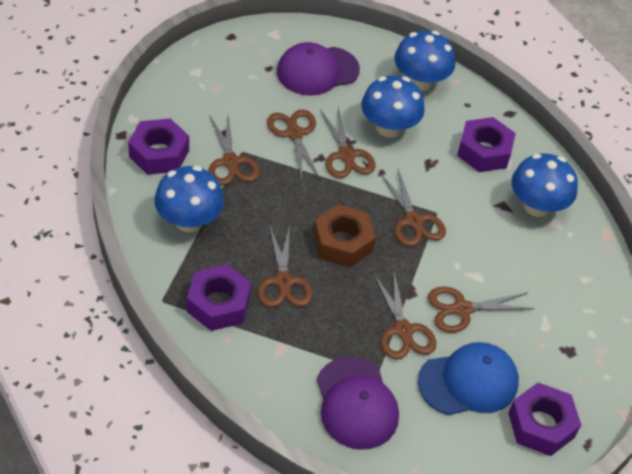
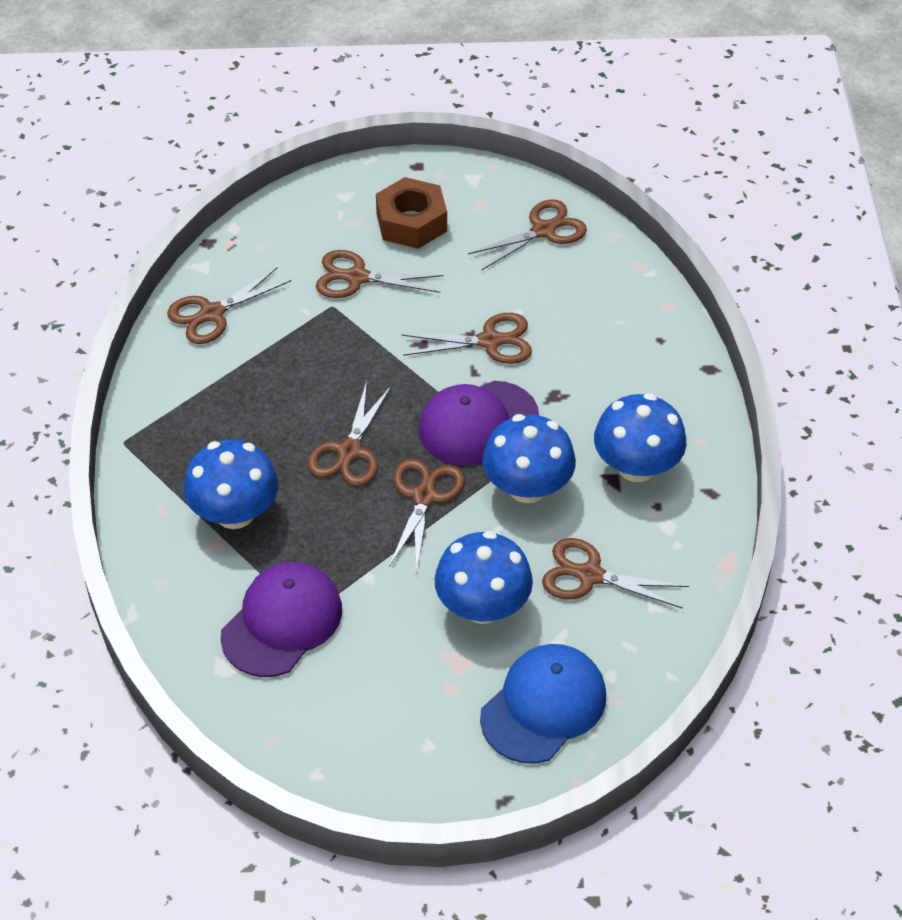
purple nut: 4 -> 0

